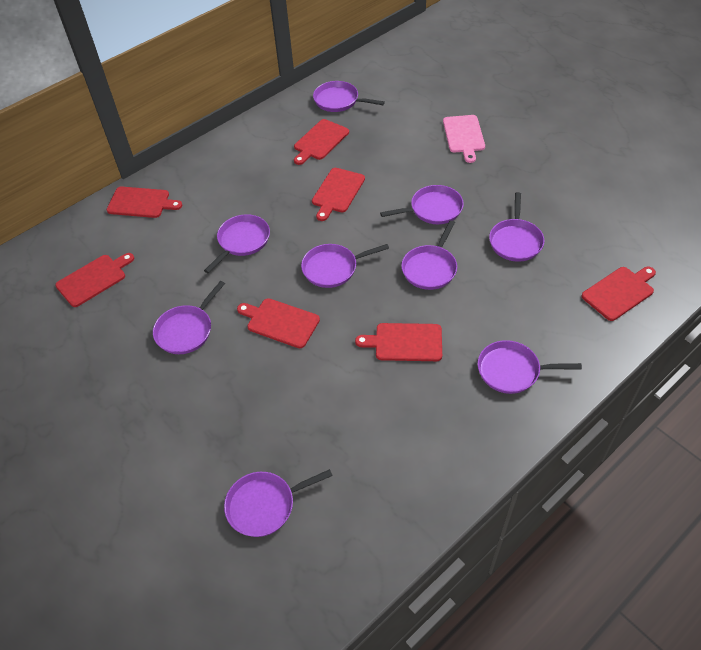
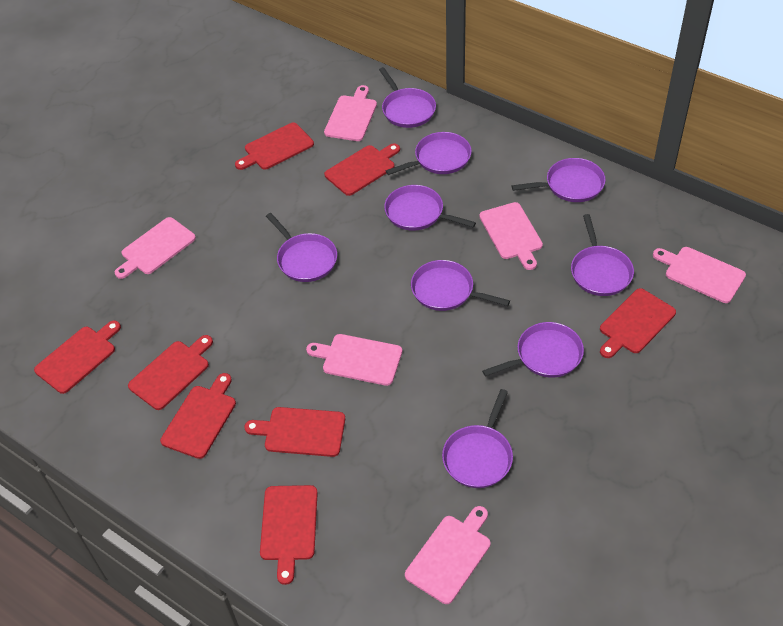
pink cutting board: 1 -> 6
red cutting board: 7 -> 8

